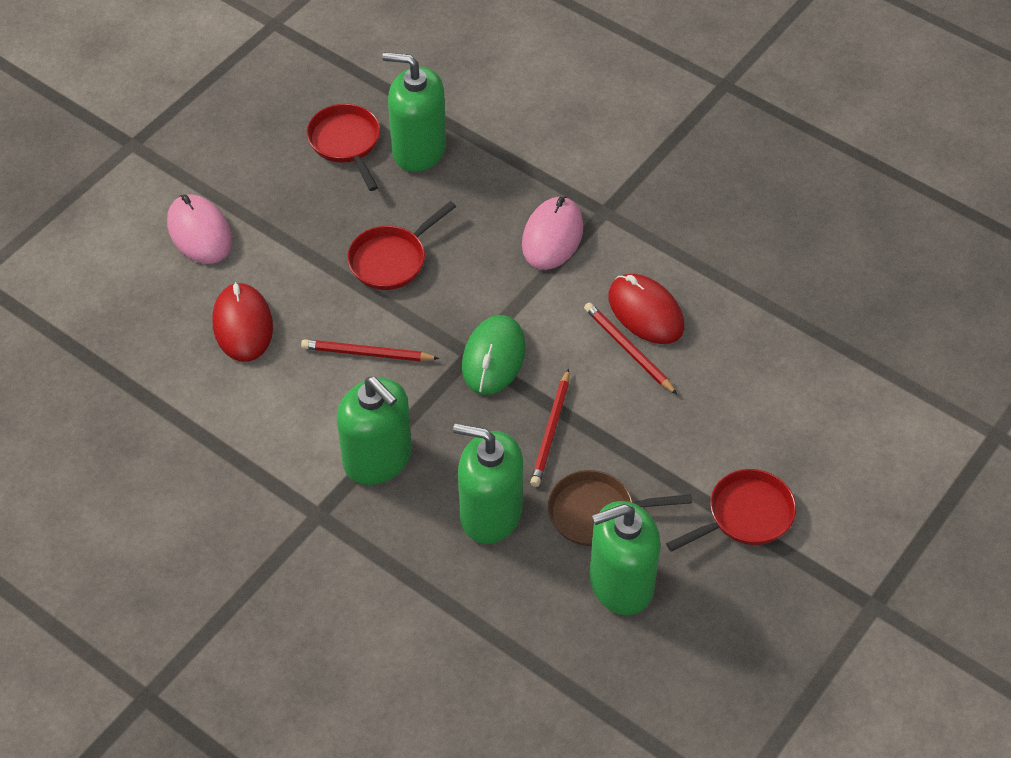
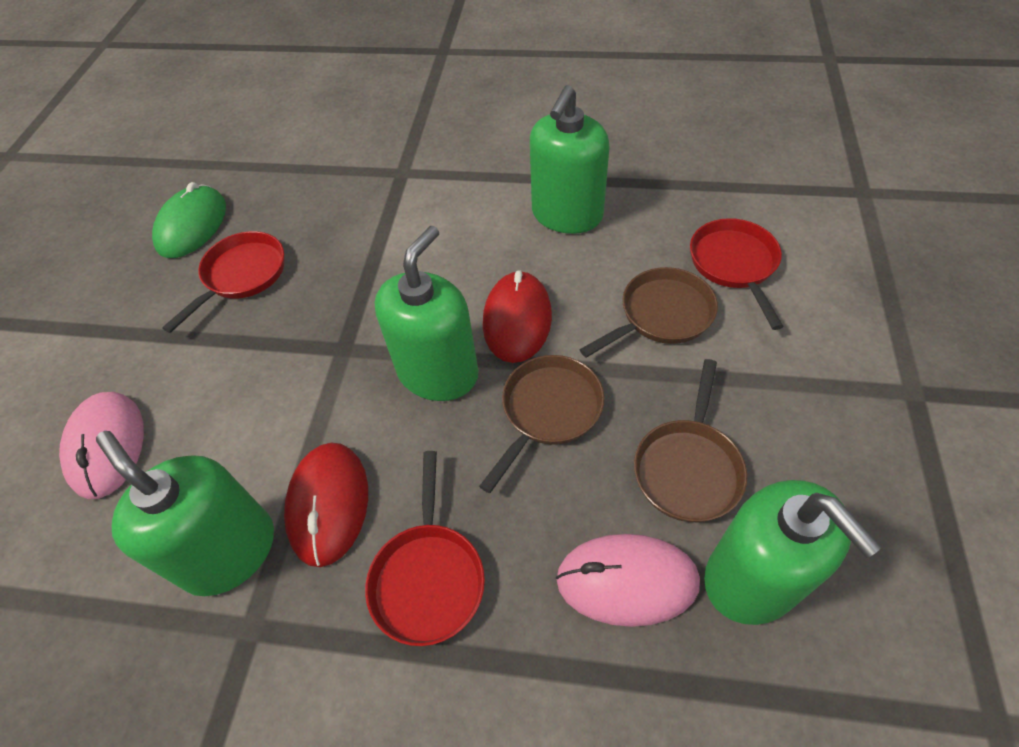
brown pan: 1 -> 3
red pencil: 3 -> 0

